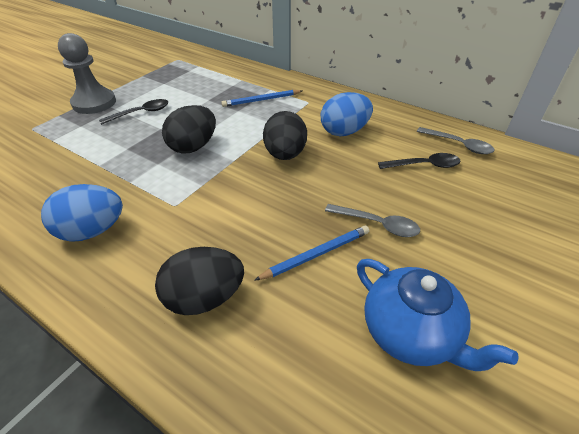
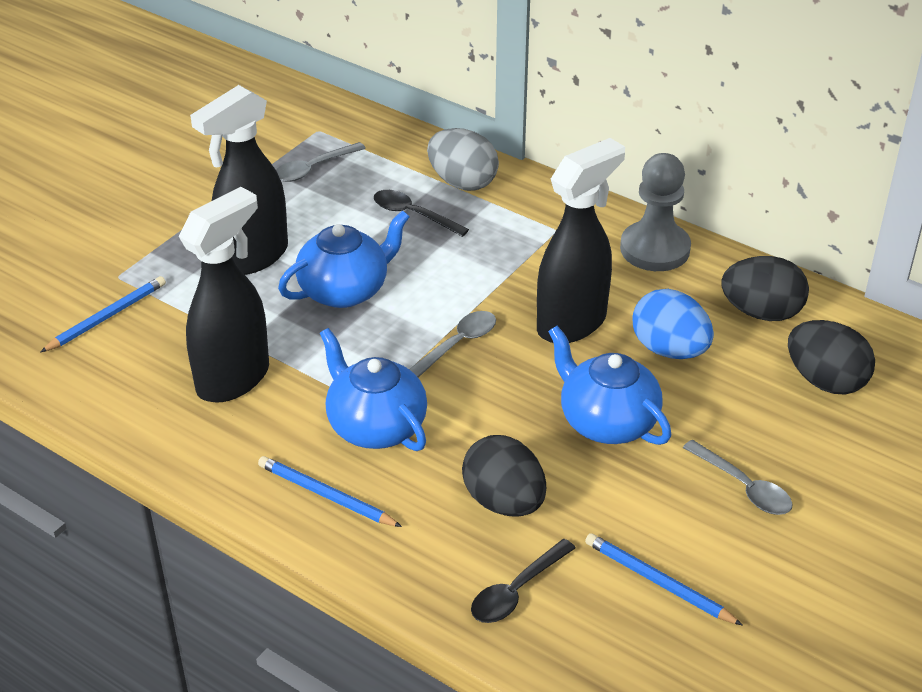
black spray bottle: 0 -> 3
blue egg: 2 -> 1
blue pencil: 2 -> 3
blue teapot: 1 -> 3
grey egg: 0 -> 1
grey spoon: 2 -> 3

